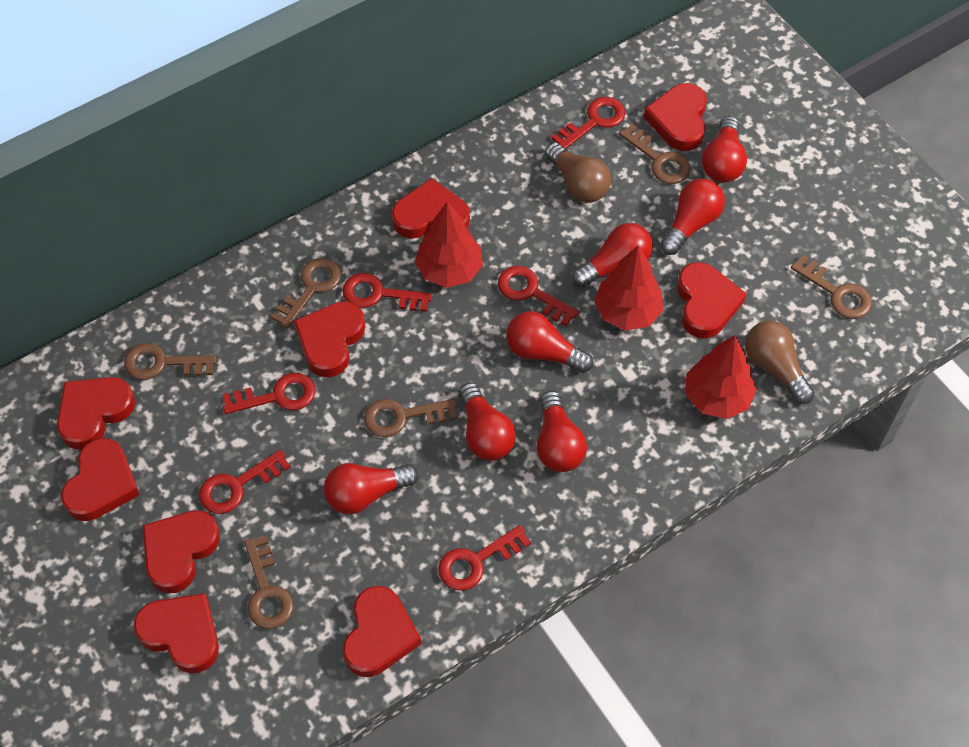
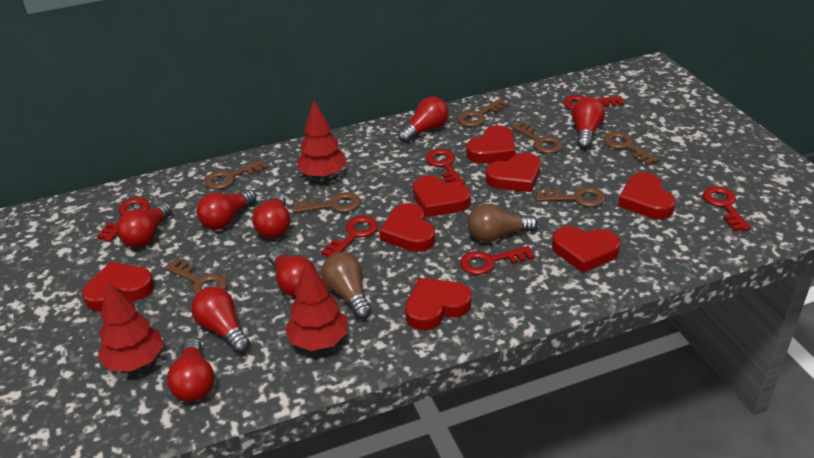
brown key: 6 -> 7
red heart: 9 -> 8
red light bulb: 7 -> 8

